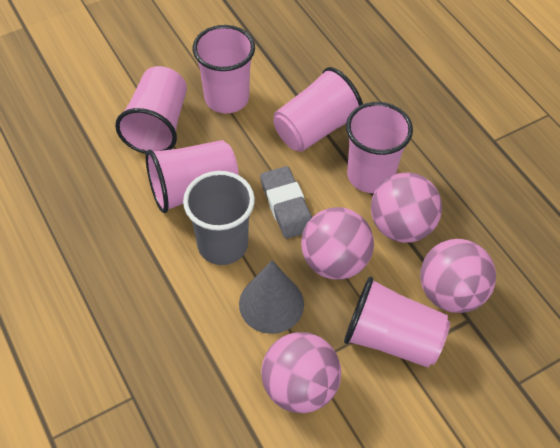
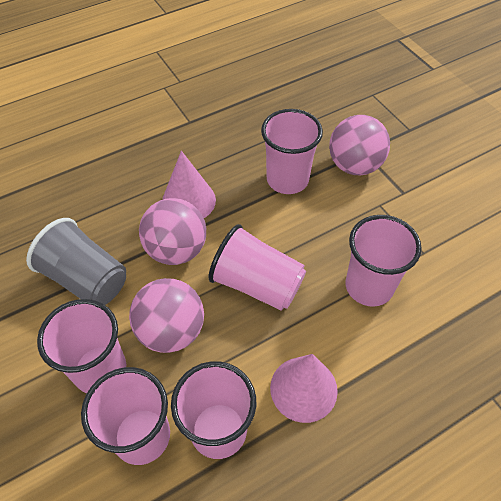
grey cone: 1 -> 0
grey eraser: 1 -> 0
pink ball: 4 -> 3
pink cone: 0 -> 2

